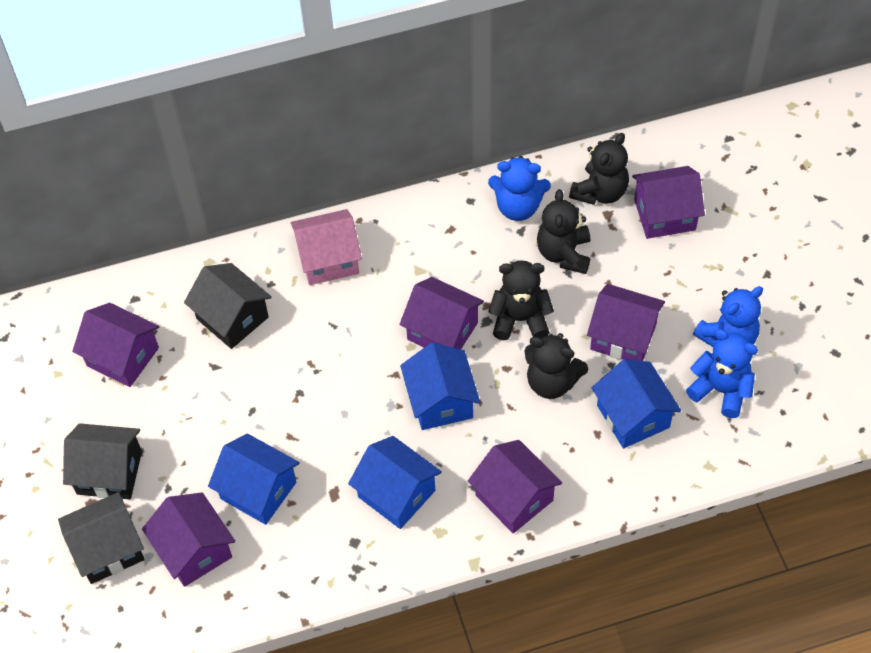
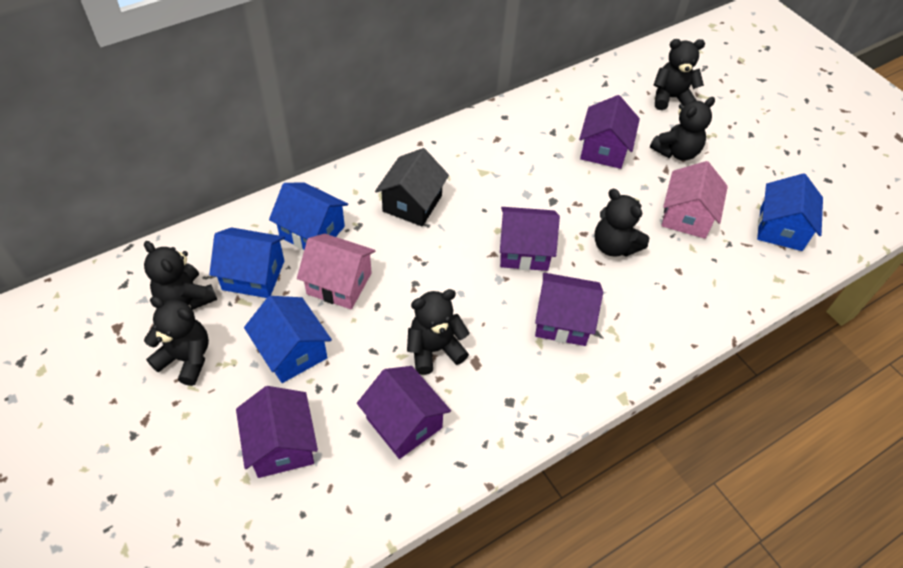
black house: 3 -> 1
black teddy bear: 4 -> 6
blue teddy bear: 3 -> 0
pink house: 1 -> 2
purple house: 6 -> 5

